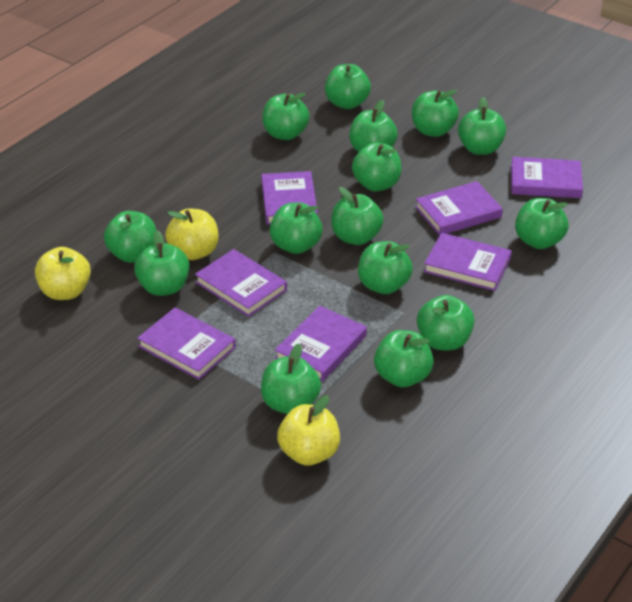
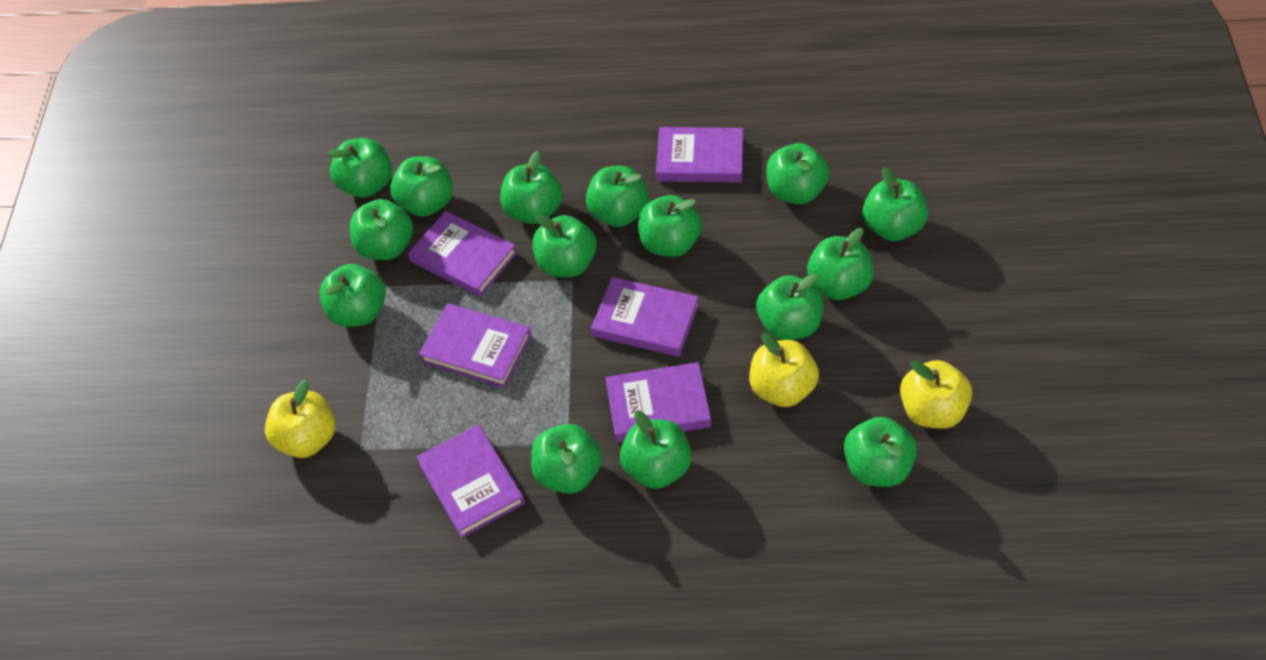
purple book: 7 -> 6

